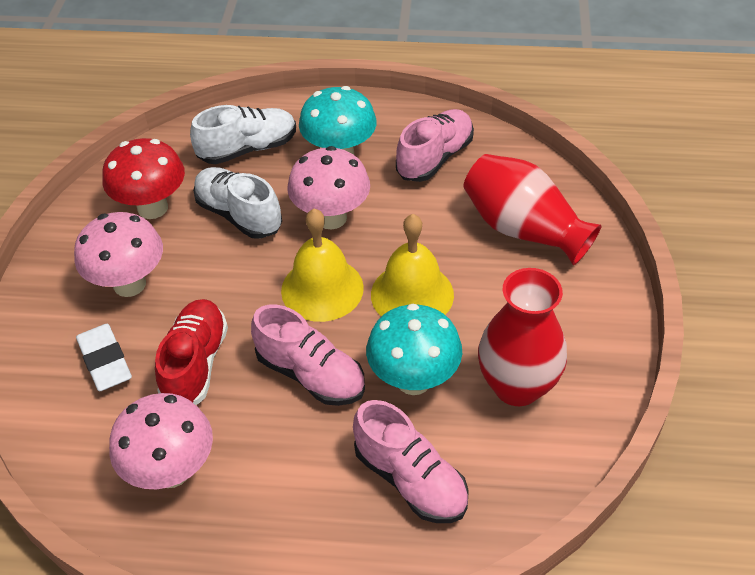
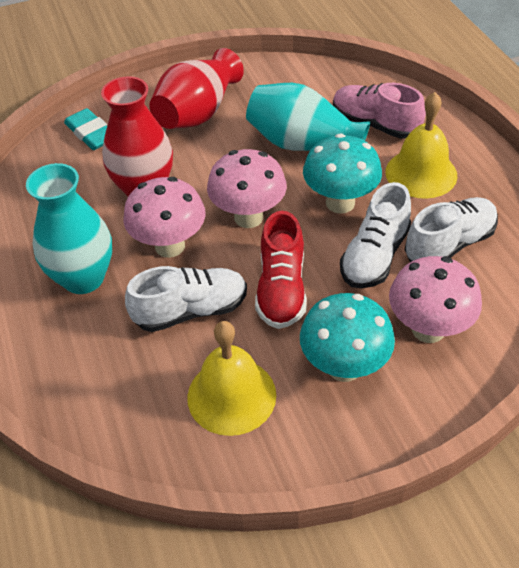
pink shoe: 3 -> 1
red mushroom: 1 -> 0
turquoise eraser: 0 -> 1
turquoise vase: 0 -> 2
white eraser: 1 -> 0
white shoe: 2 -> 3

